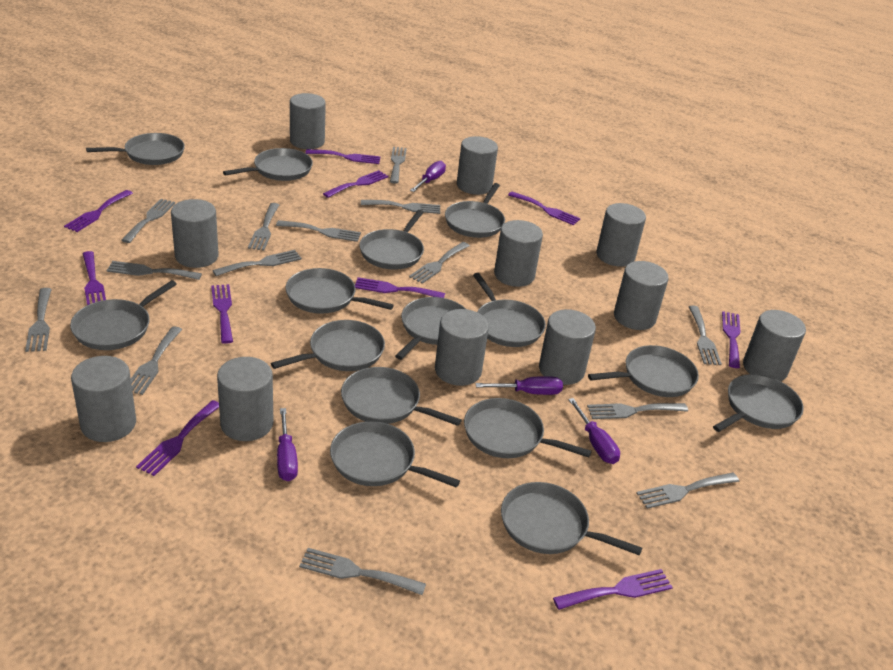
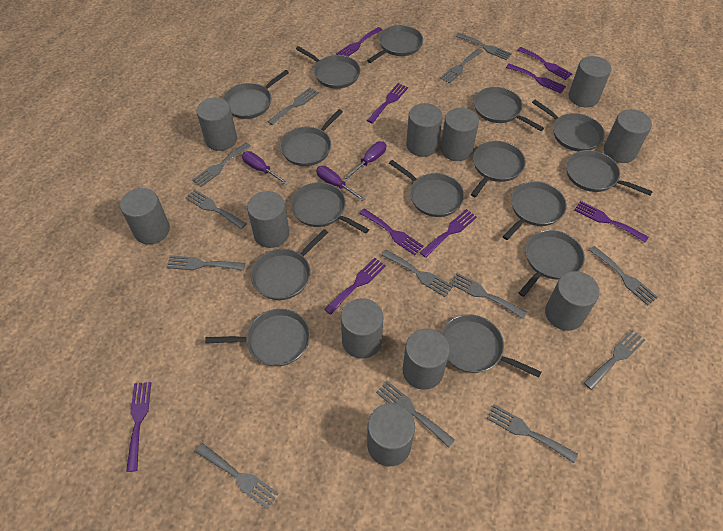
grey fork: 14 -> 13
purple fork: 10 -> 9
purple screwdriver: 4 -> 3

